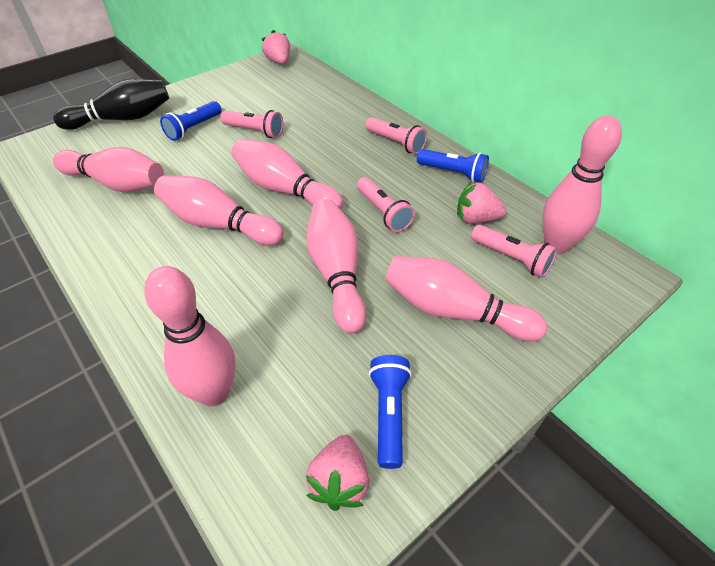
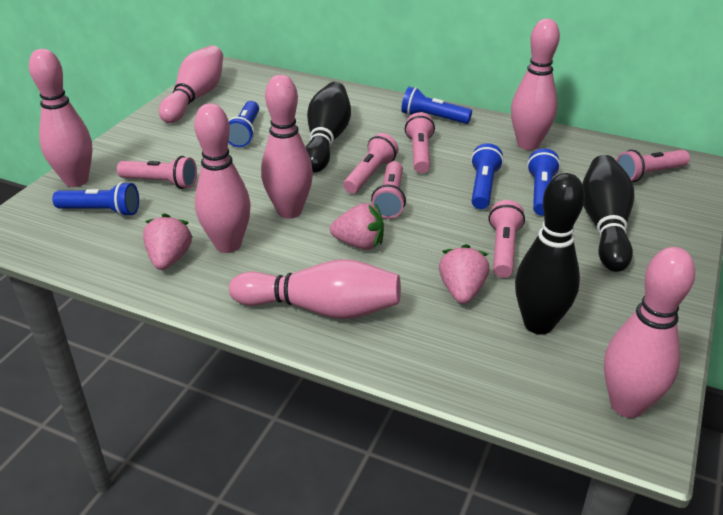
black bowling pin: 1 -> 3
blue flashlight: 3 -> 5
pink flashlight: 4 -> 6

